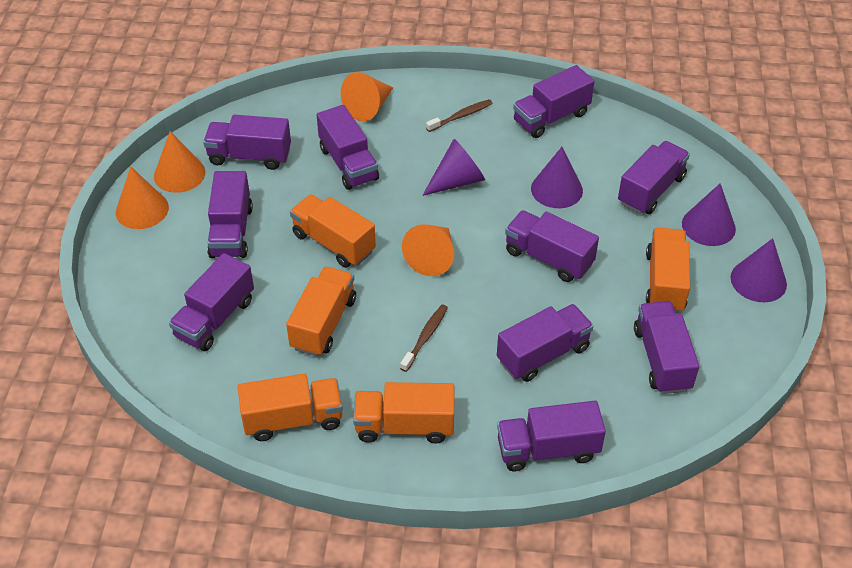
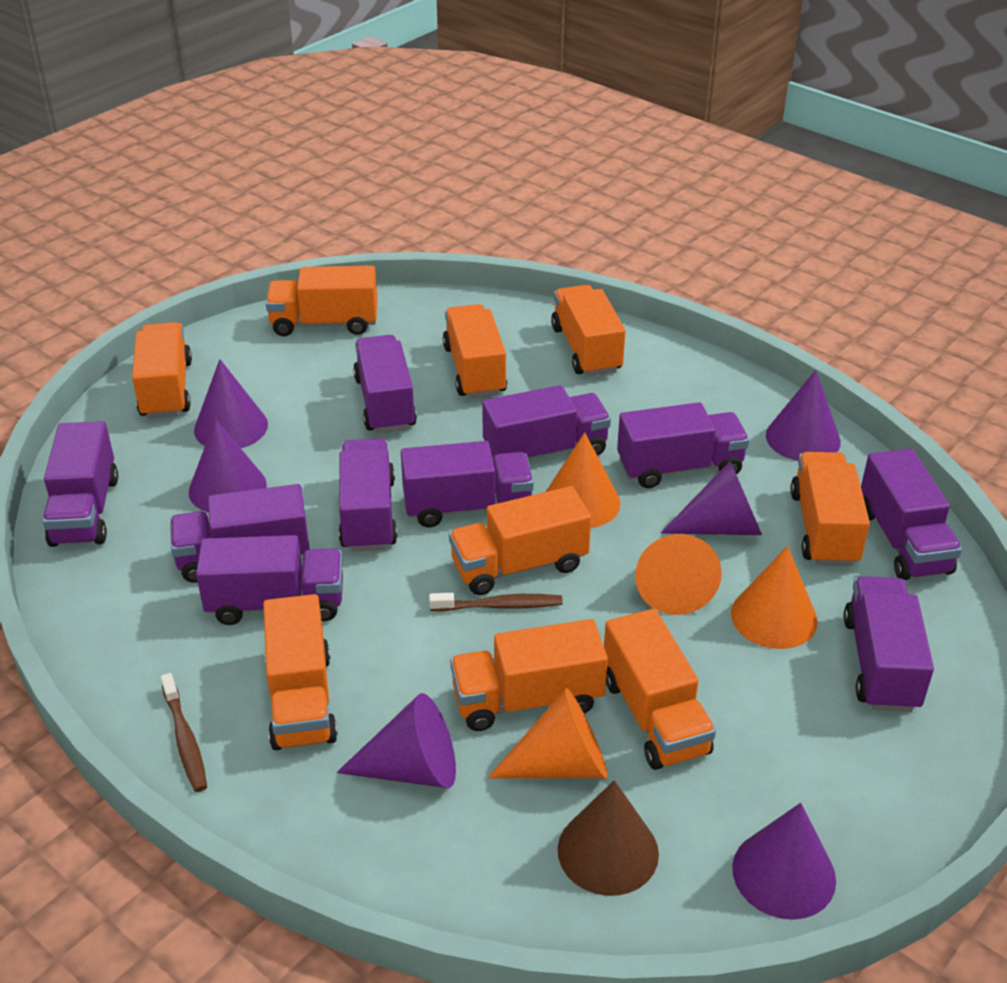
brown cone: 0 -> 1
orange truck: 5 -> 9
purple cone: 4 -> 6

